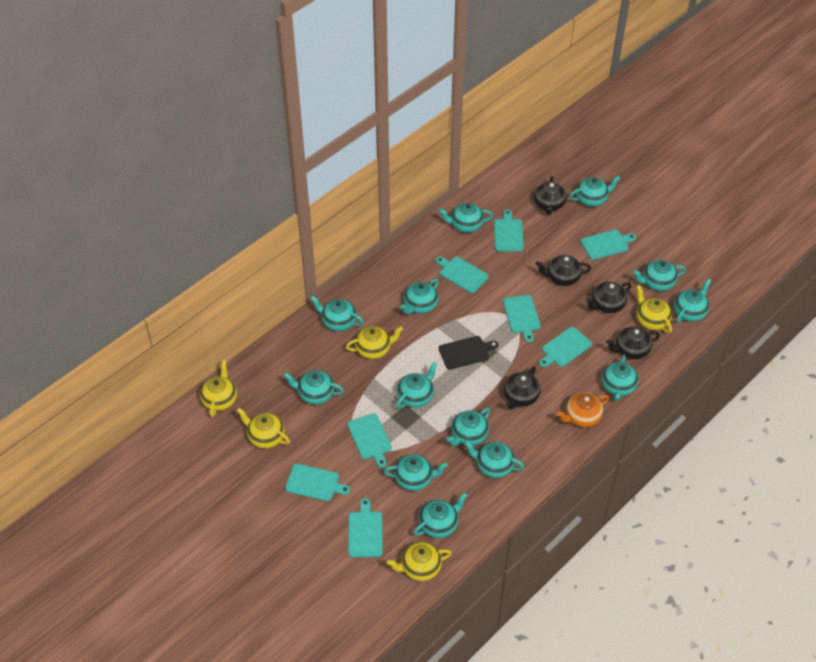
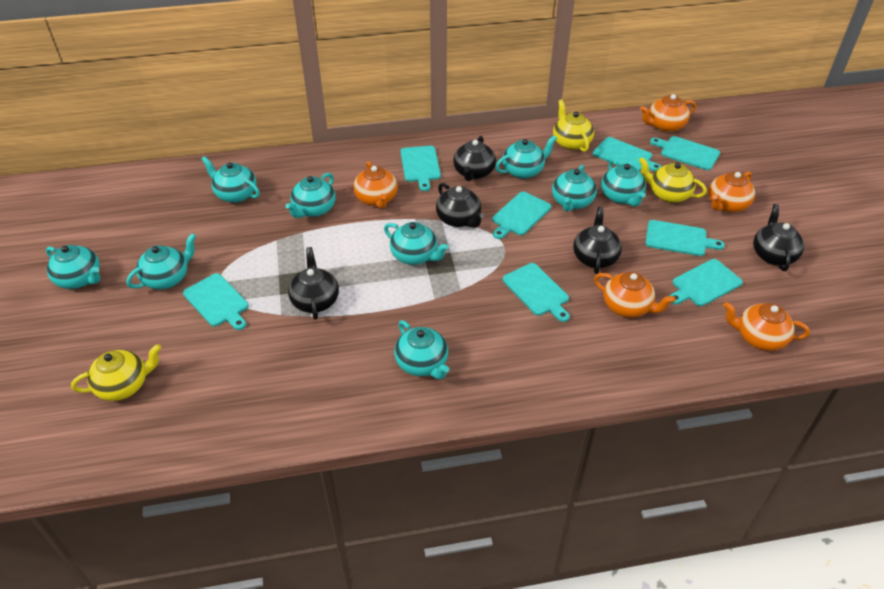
black cutting board: 1 -> 0
orange teapot: 1 -> 5
turquoise teapot: 13 -> 9
yellow teapot: 5 -> 3

